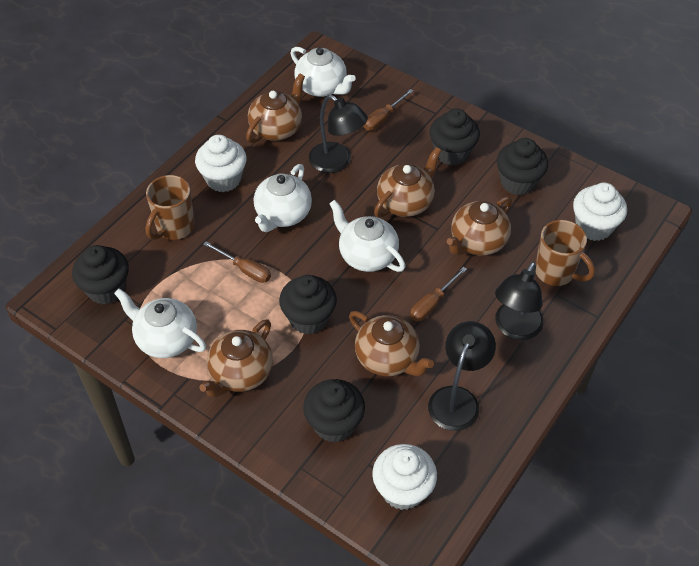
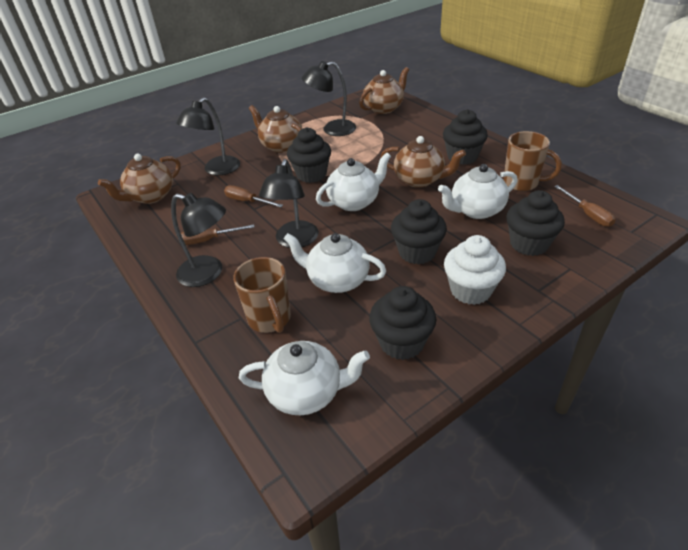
black lamp: 3 -> 4
brown teapot: 5 -> 4
white cupcake: 3 -> 1

